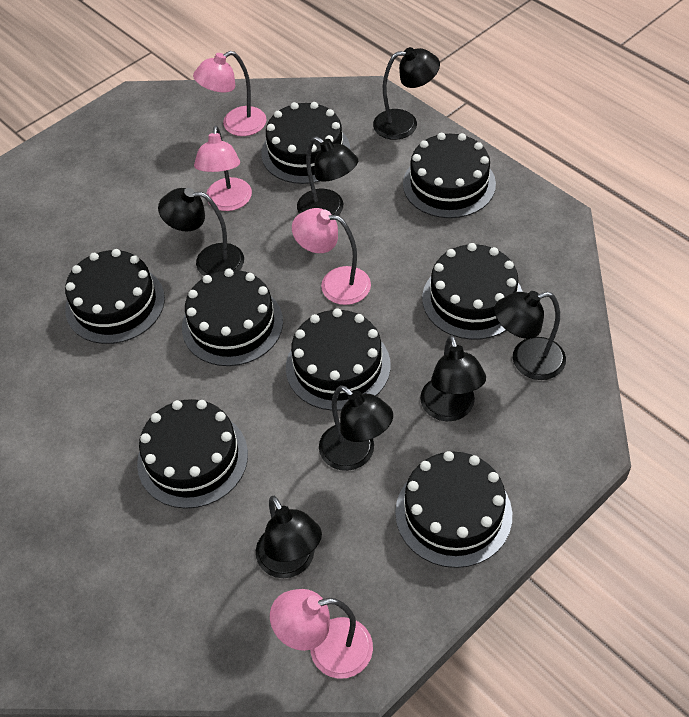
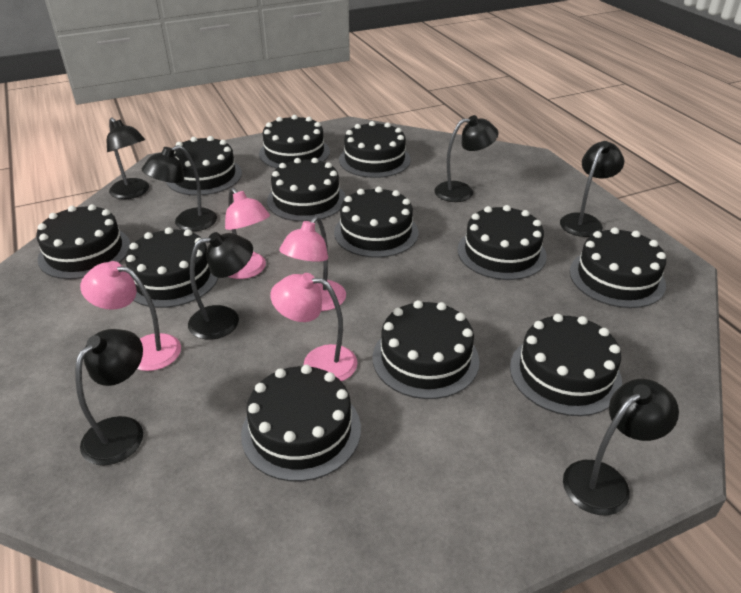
black cake: 8 -> 12

